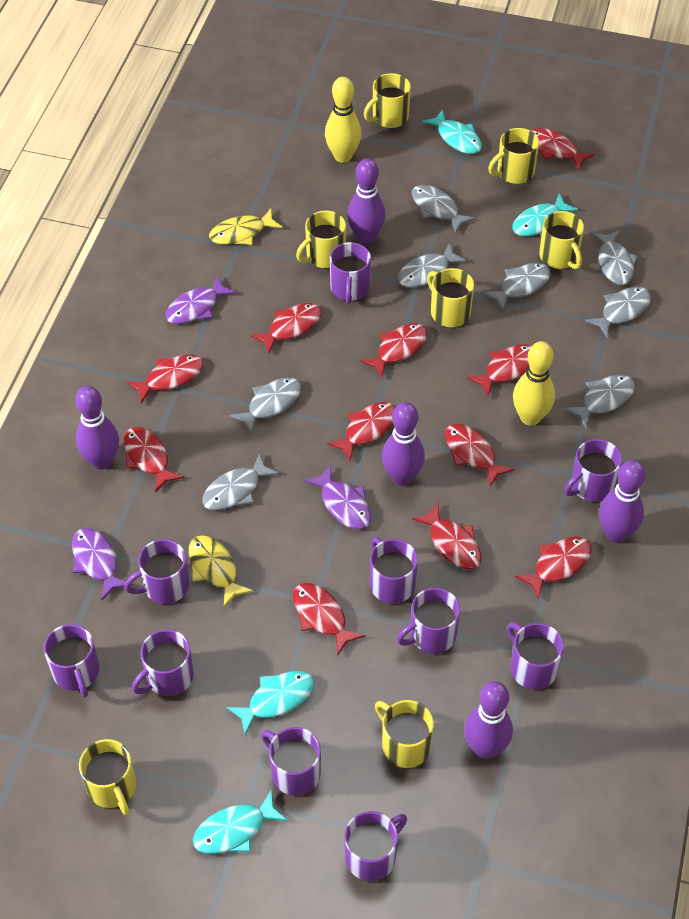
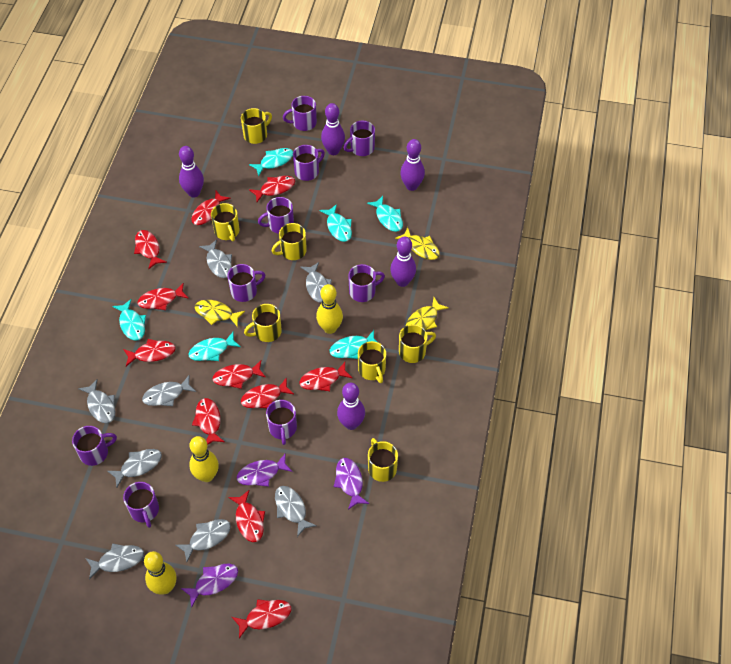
purple mug: 10 -> 9
turquoise fish: 4 -> 6
yellow bowling pin: 2 -> 3
yellow fish: 2 -> 3

